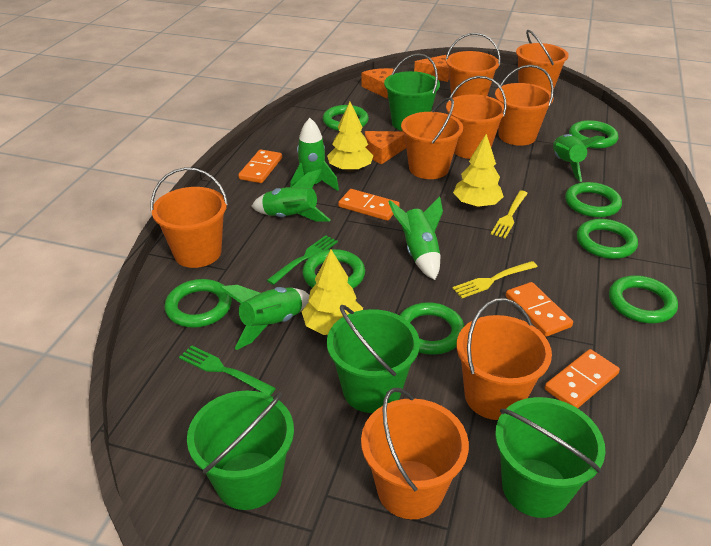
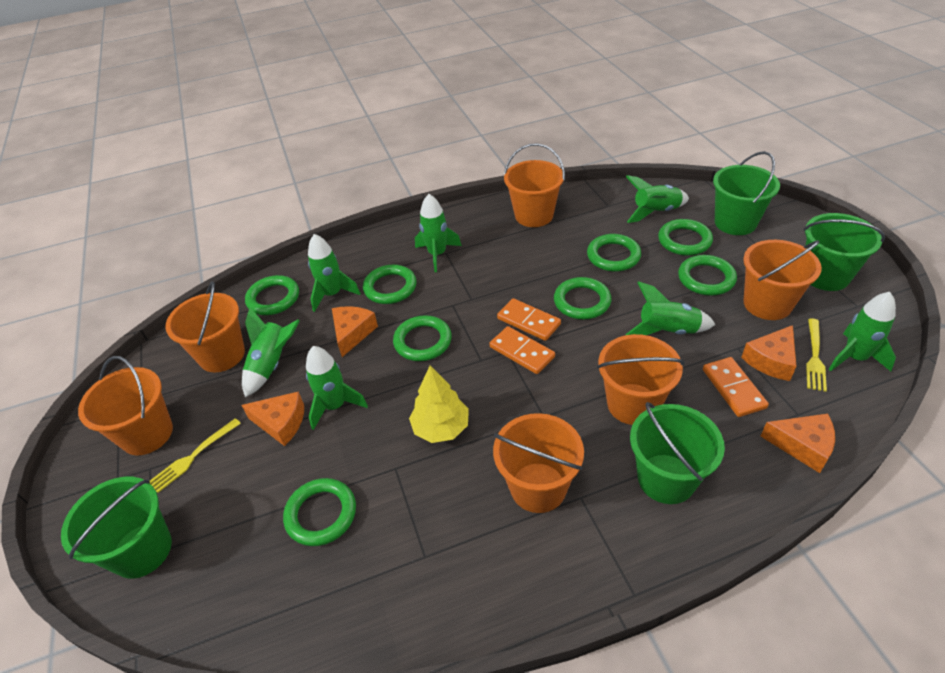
green fork: 2 -> 0
green rocket: 5 -> 7
orange bucket: 8 -> 6
orange cheese: 3 -> 4
orange domino: 4 -> 3
yellow tree: 3 -> 1

